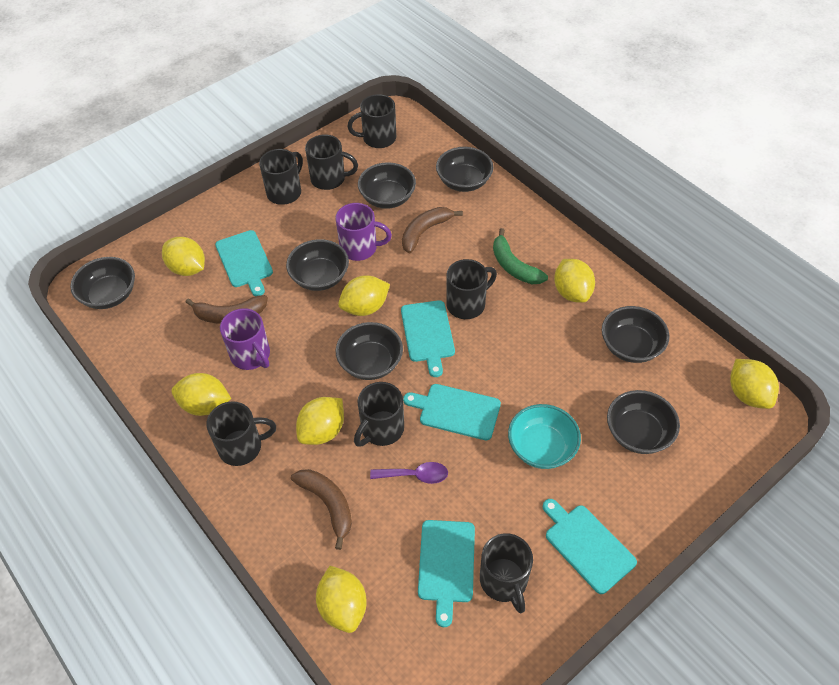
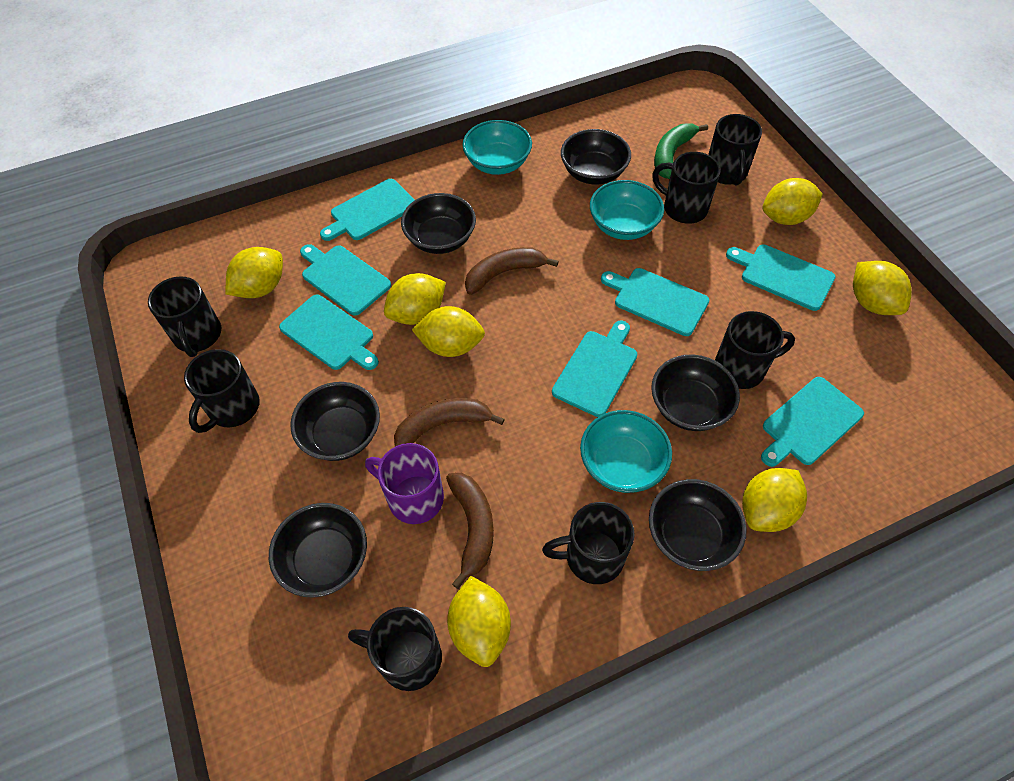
black bowl: 7 -> 6
purple mug: 2 -> 1
purple spoon: 1 -> 0
turquoise bowl: 1 -> 3
turquoise cutting board: 5 -> 7

